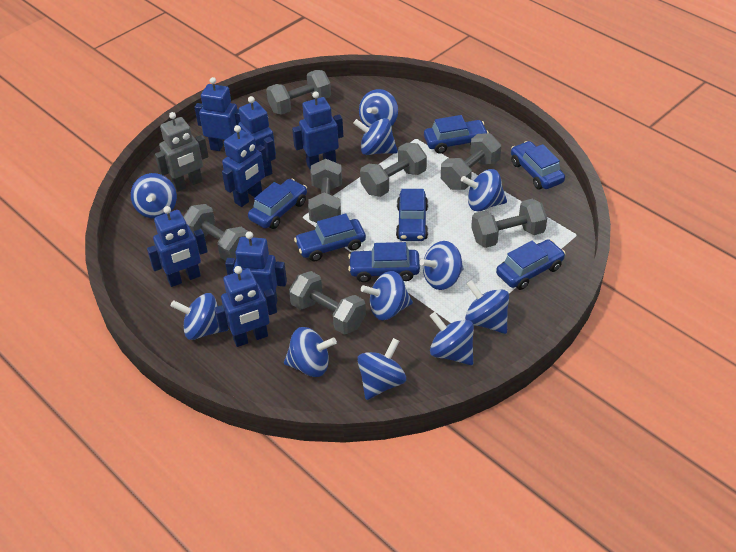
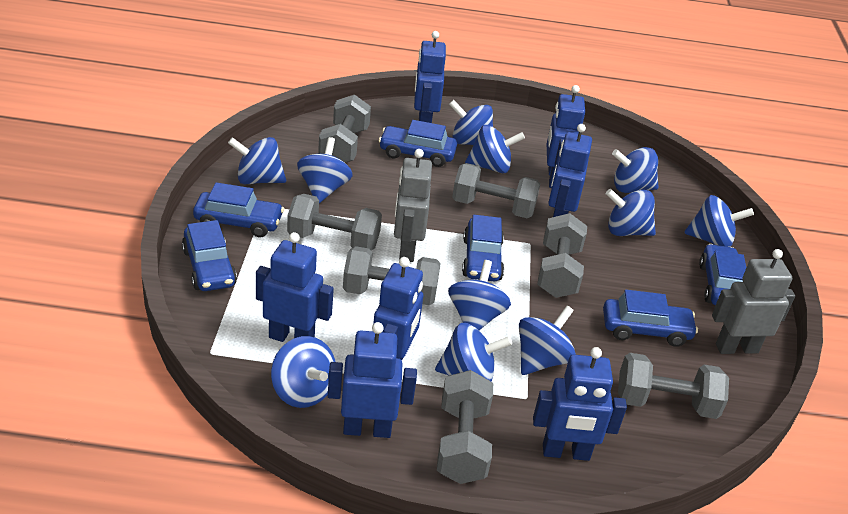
blue car: 7 -> 6
grey robot: 1 -> 2

